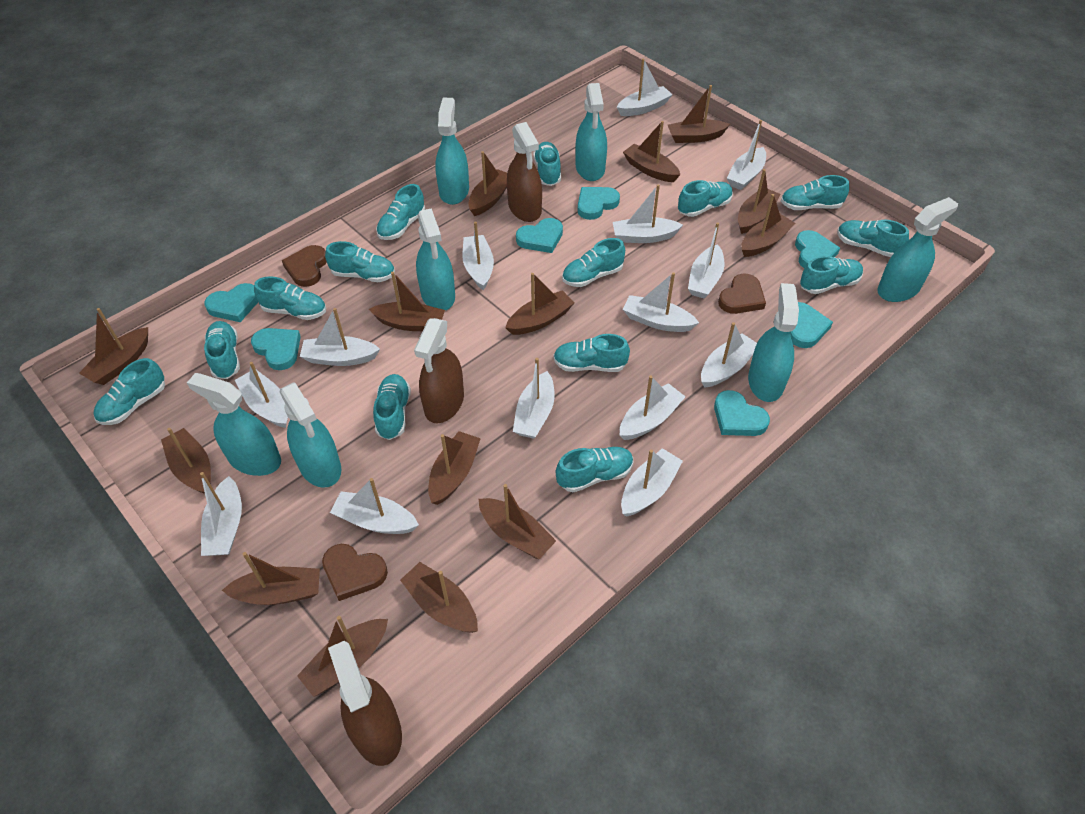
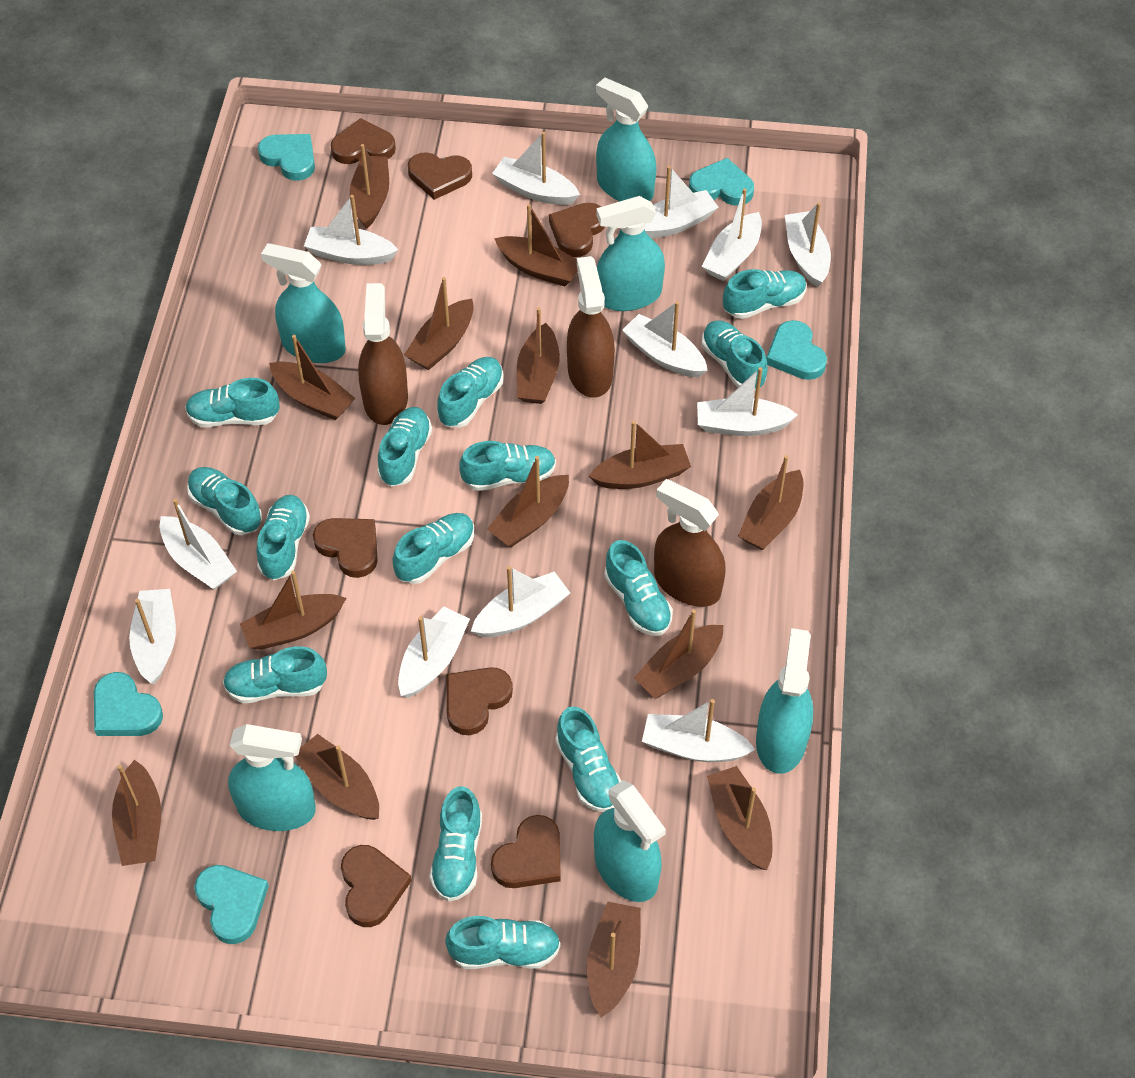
brown heart: 3 -> 7
turquoise heart: 7 -> 5
turquoise spray bottle: 7 -> 6
white boat: 14 -> 12

